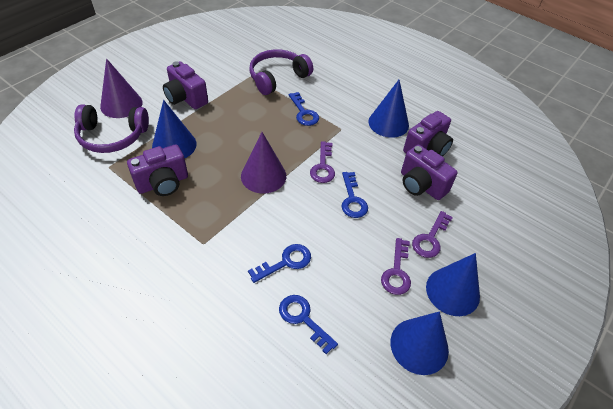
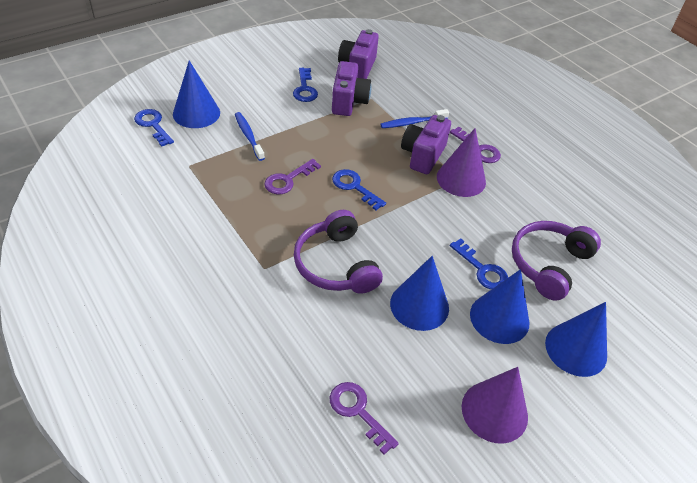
blue toothbrush: 0 -> 2
purple camera: 4 -> 3

